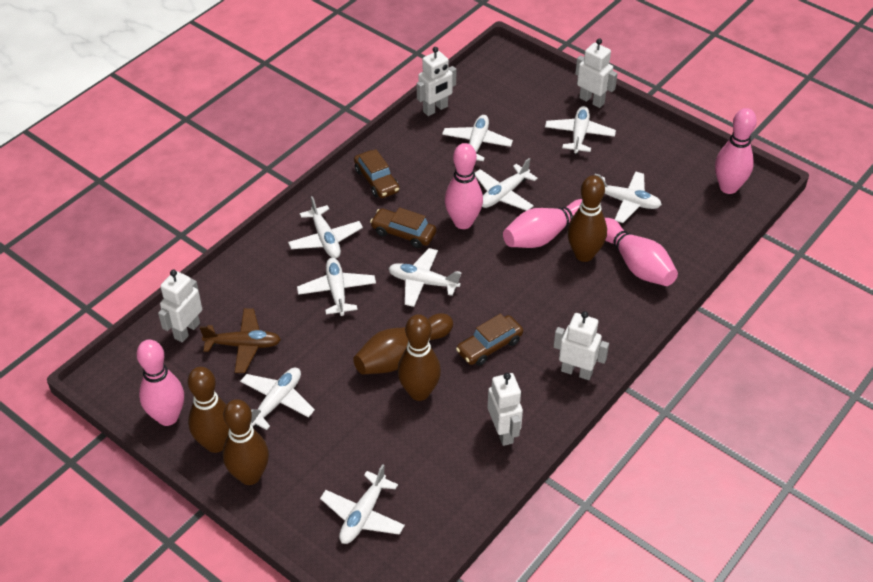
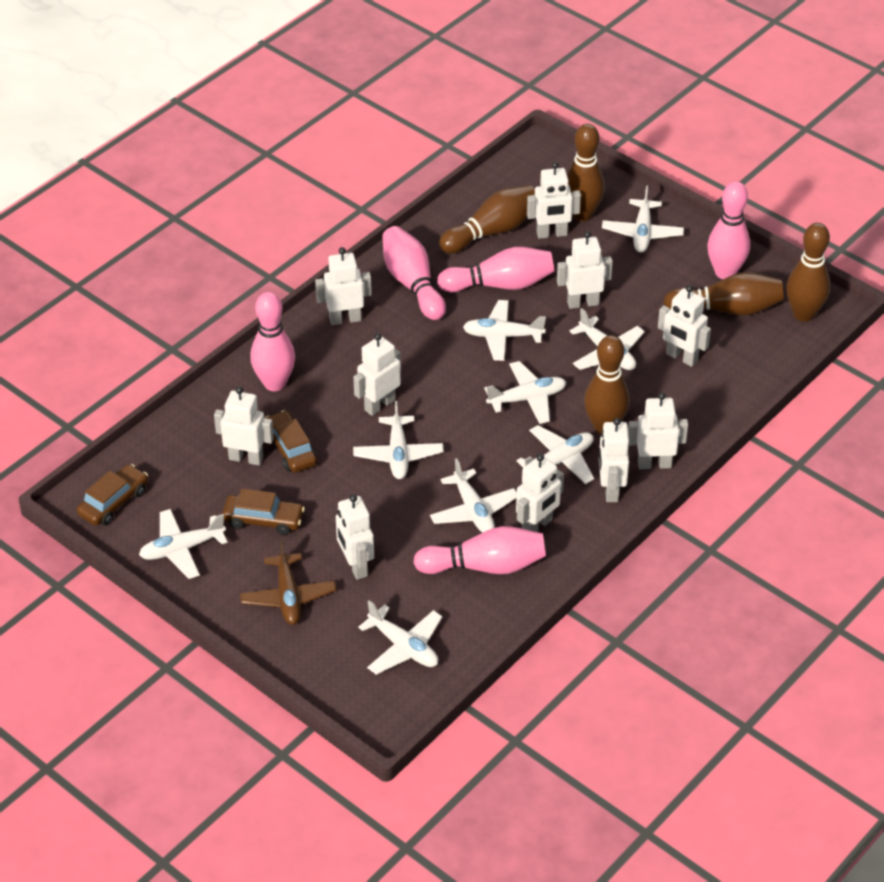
white robot: 5 -> 10

